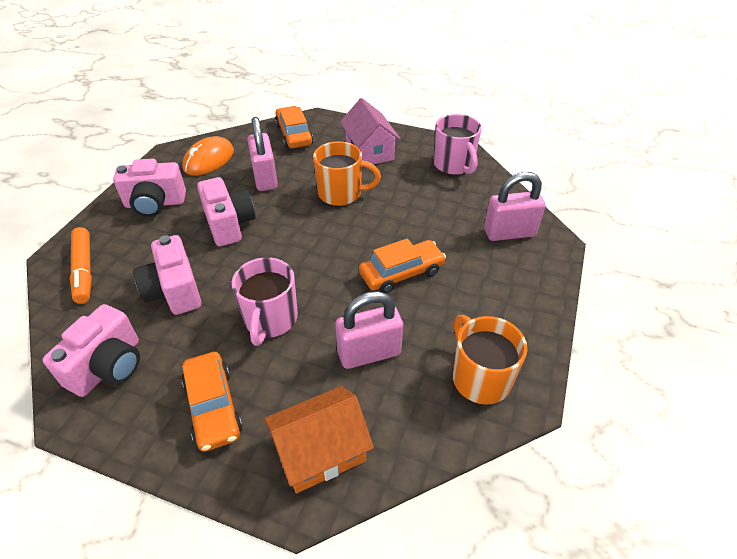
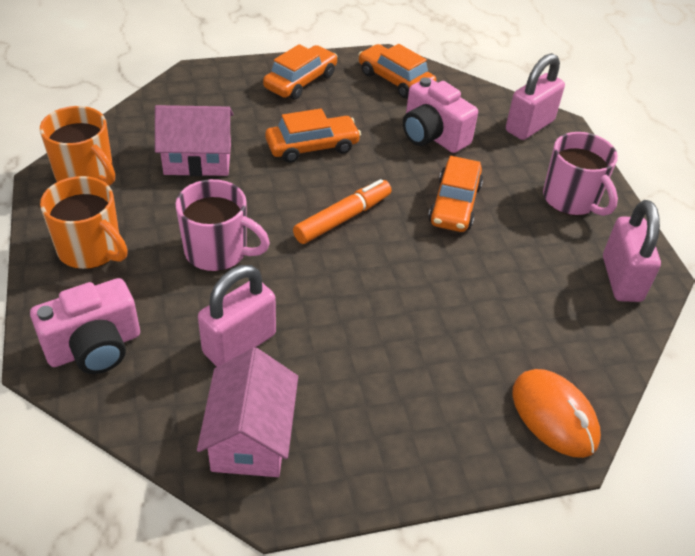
orange car: 3 -> 4
orange house: 1 -> 0
pink camera: 4 -> 2
pink house: 1 -> 2

